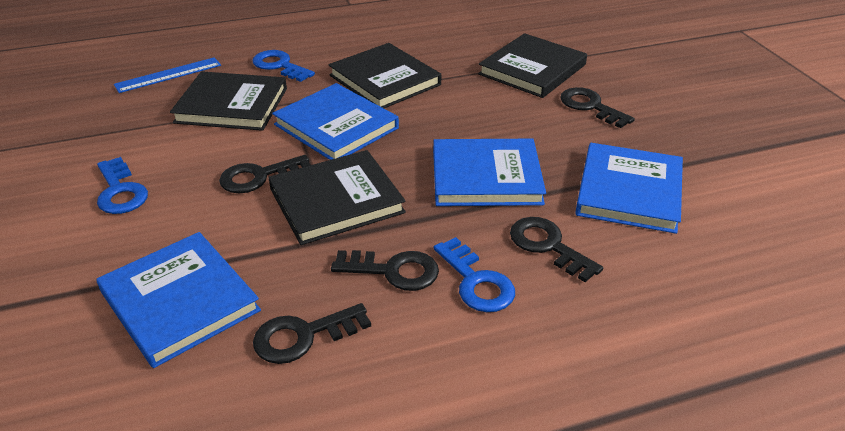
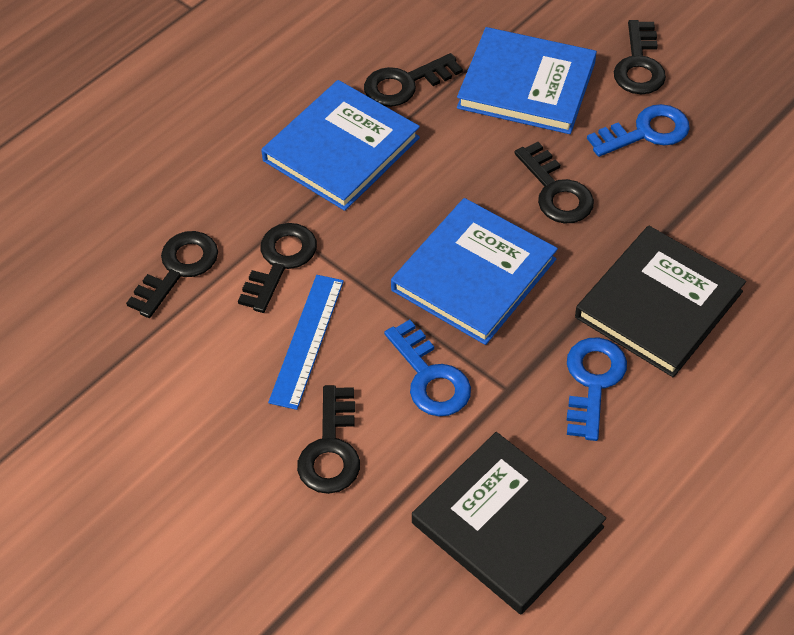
black book: 4 -> 2
black key: 5 -> 6
blue book: 4 -> 3

